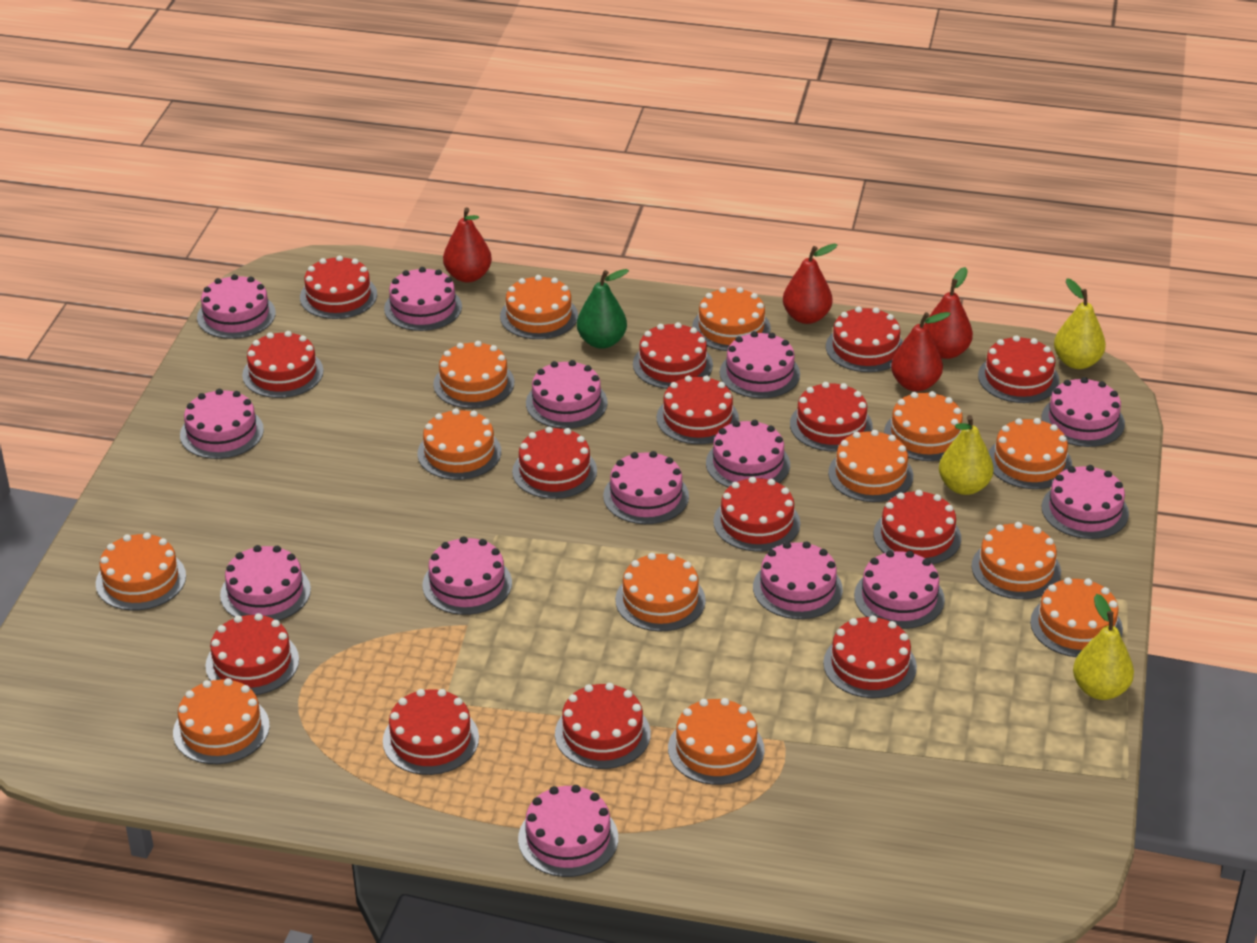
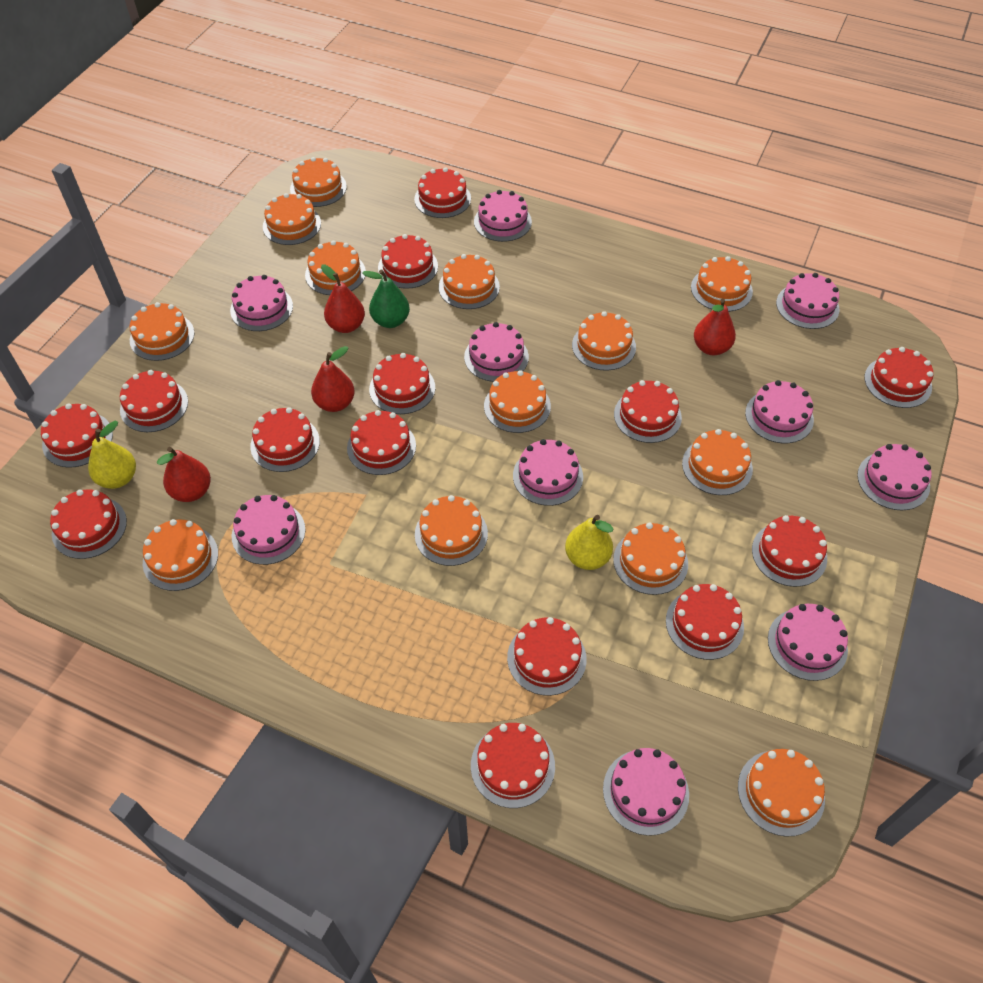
pink cake: 14 -> 10
yellow pear: 3 -> 2

